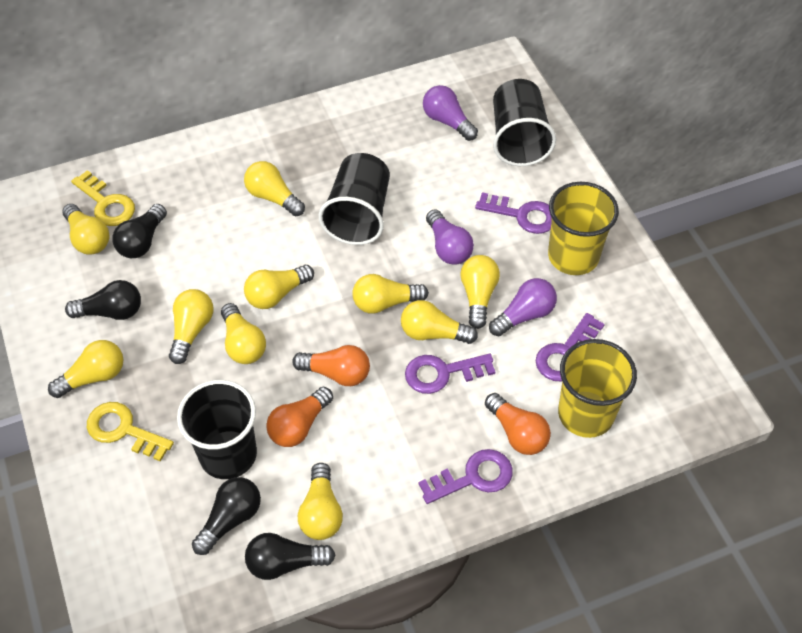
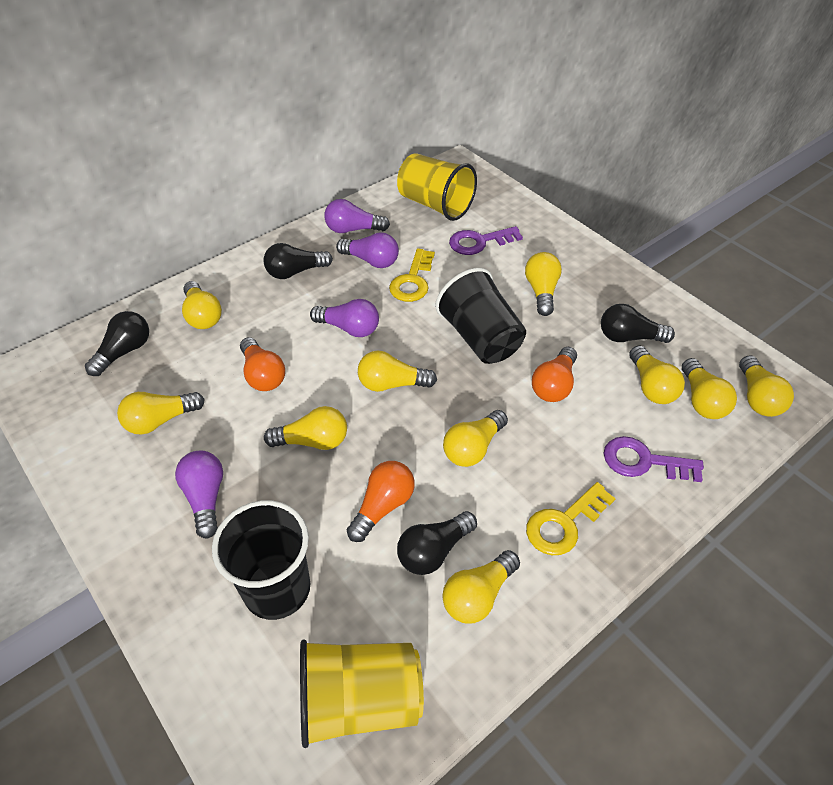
black cup: 3 -> 2
purple key: 4 -> 2
purple light bulb: 3 -> 4

